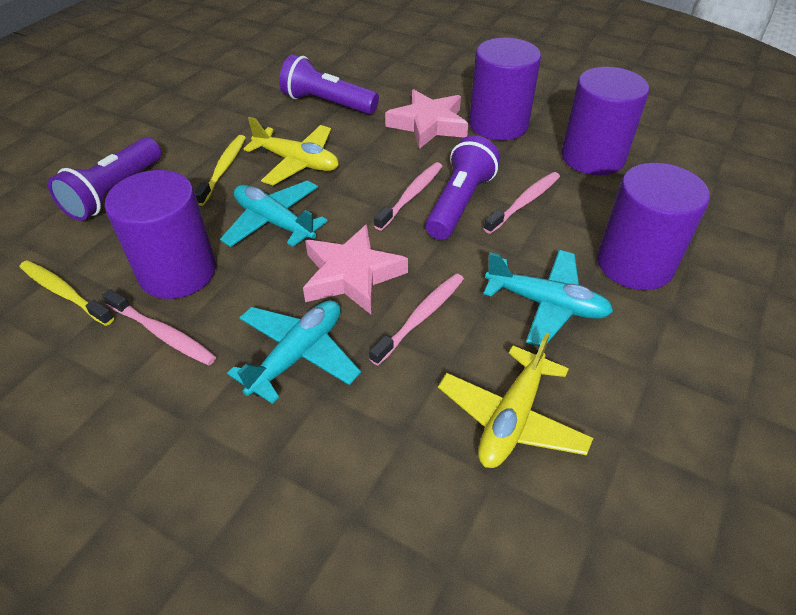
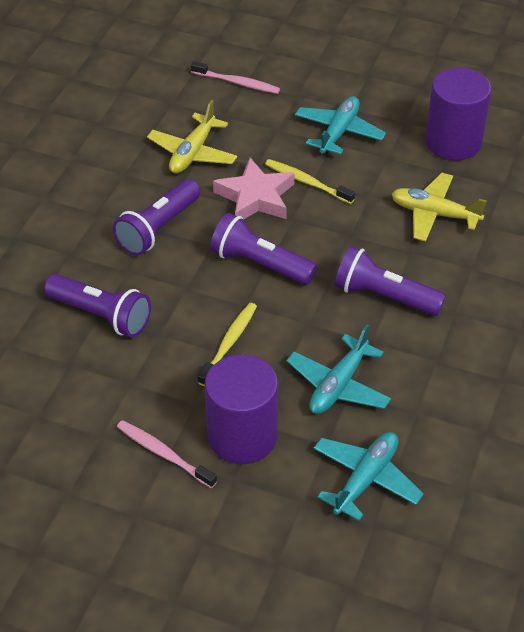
pink star: 2 -> 1
pink toothbrush: 4 -> 2
purple cylinder: 4 -> 2
purple flashlight: 3 -> 4

